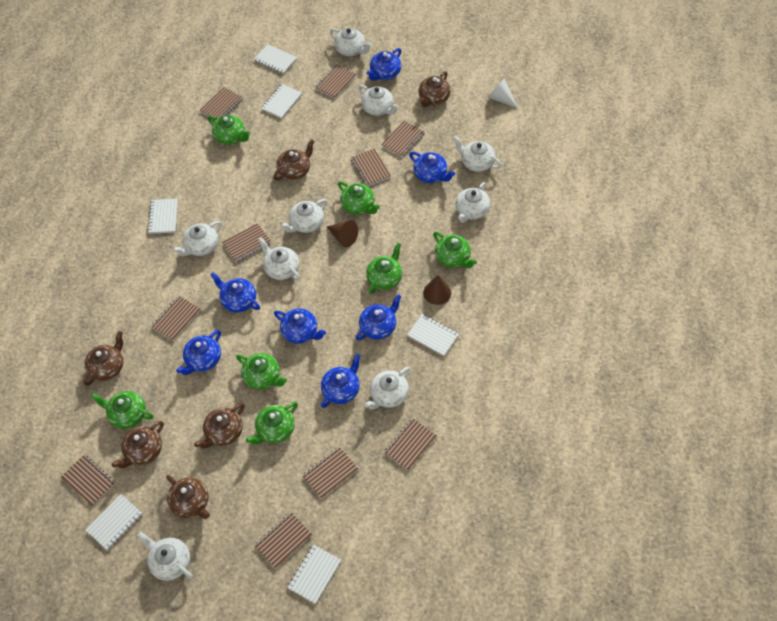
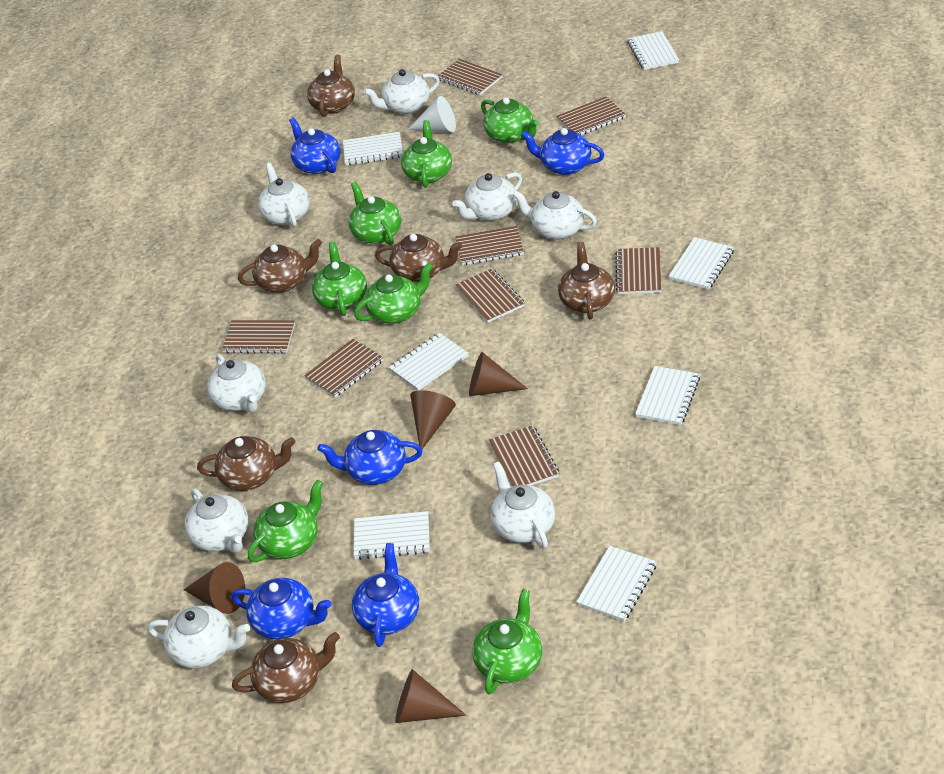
blue teapot: 7 -> 5
brown cone: 2 -> 4
brown notebook: 10 -> 8
white notebook: 6 -> 7
white teapot: 9 -> 8

